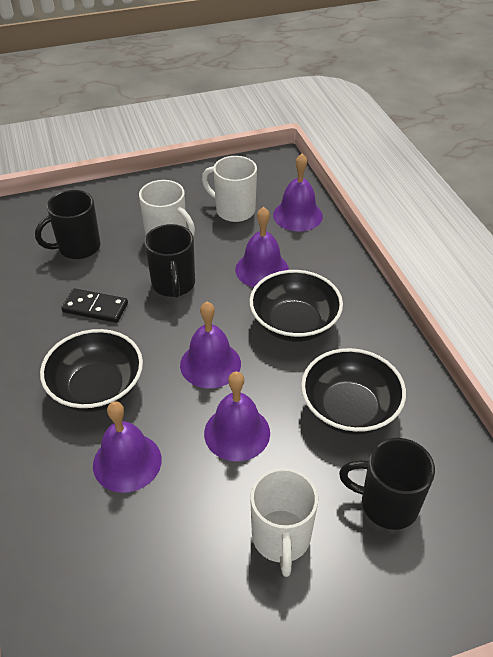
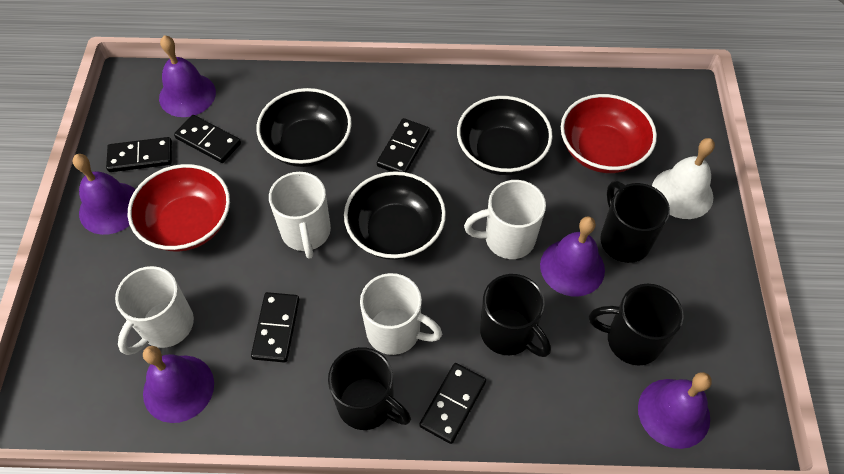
black domino: 1 -> 5
black mug: 3 -> 4
red bowl: 0 -> 2
white bell: 0 -> 1
white mug: 3 -> 4

